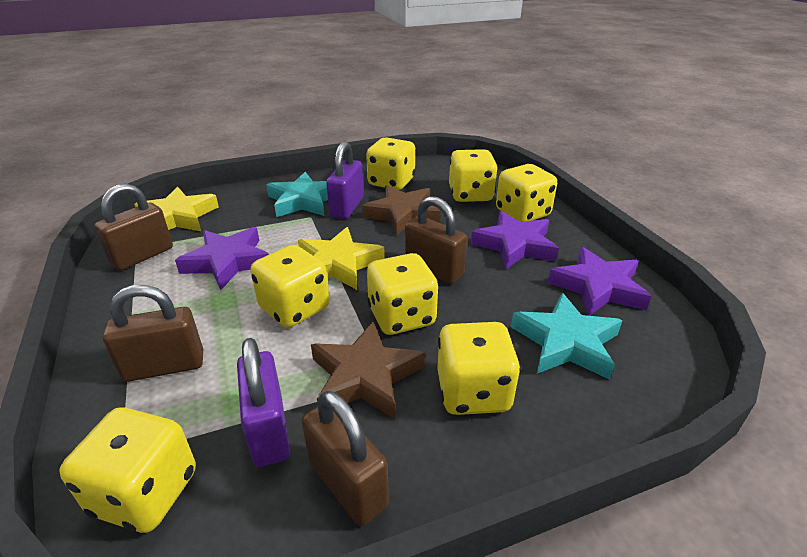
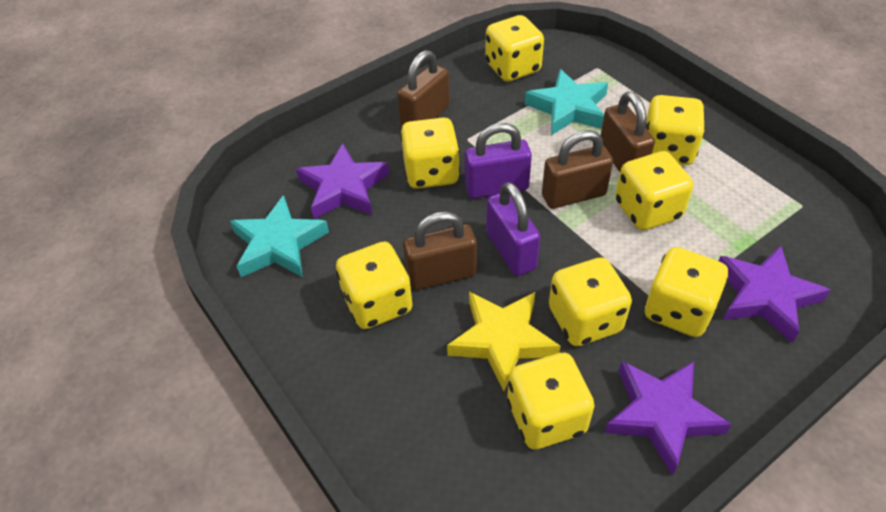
brown star: 2 -> 0
yellow dice: 7 -> 8
yellow star: 2 -> 1

